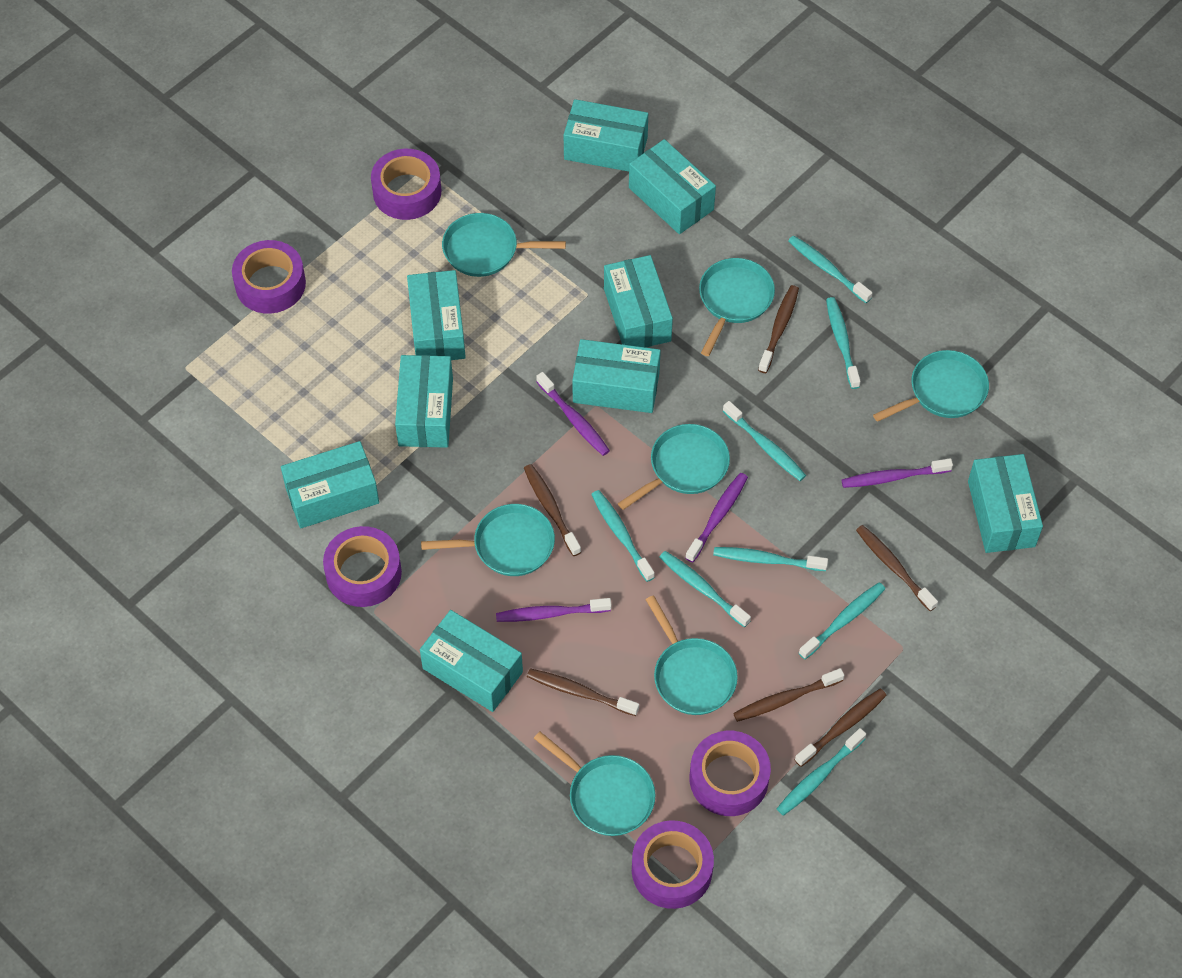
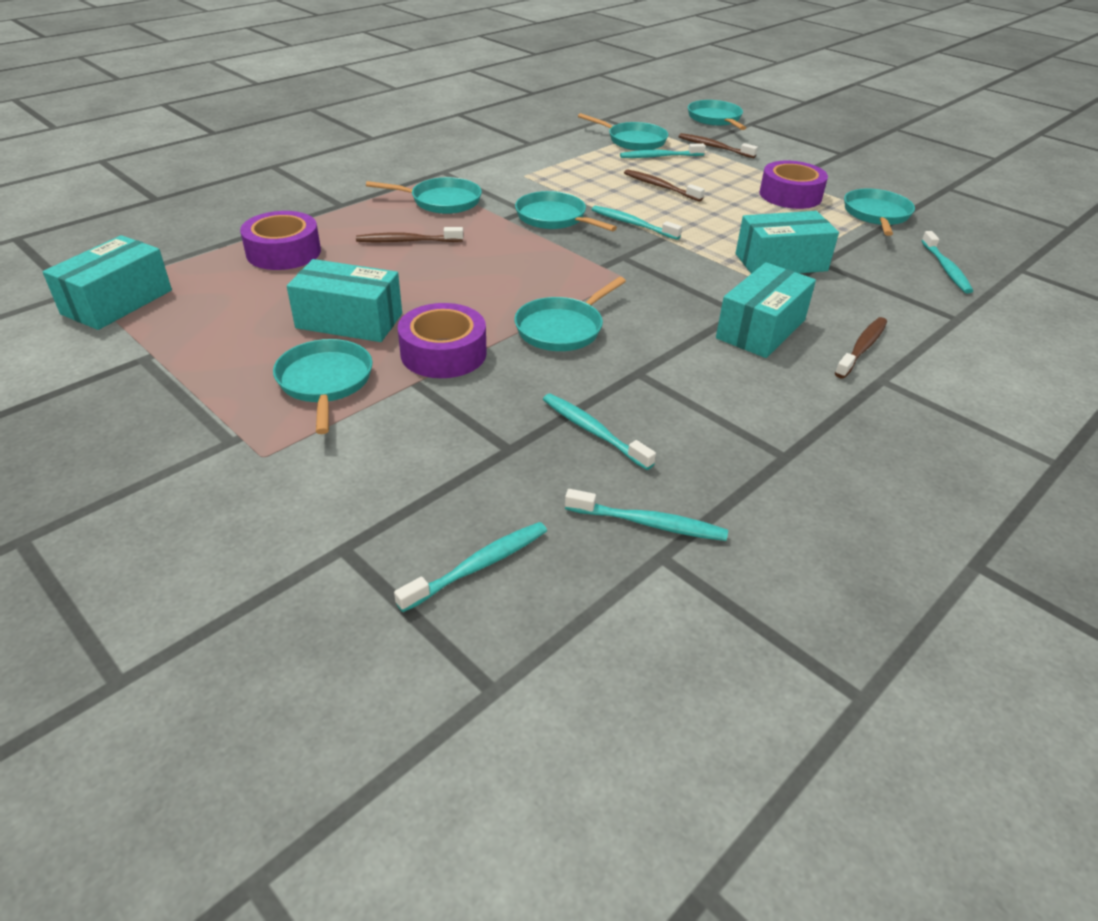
brown toothbrush: 6 -> 4
purple tape: 5 -> 3
purple toothbrush: 4 -> 0
turquoise box: 9 -> 4
turquoise toothbrush: 8 -> 6

